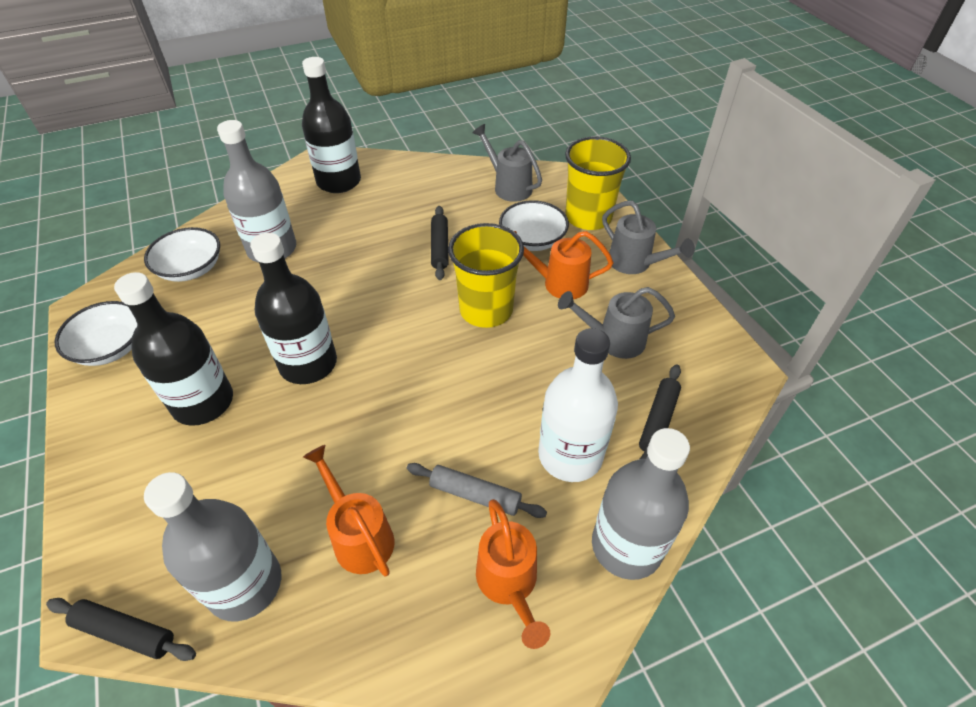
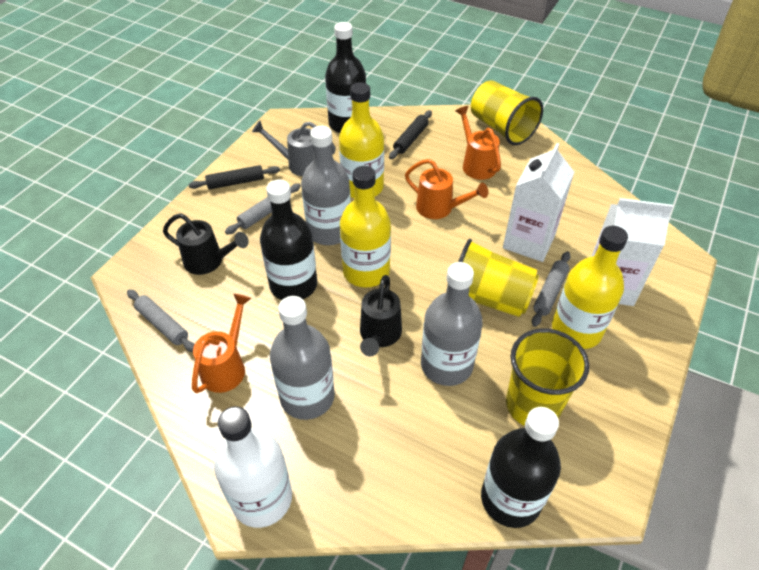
black rolling pin: 3 -> 2
black watering can: 0 -> 2
grey rolling pin: 1 -> 3
grey watering can: 3 -> 1
white bowl: 3 -> 0
white carton: 0 -> 2
yellow bottle: 0 -> 3
yellow cup: 2 -> 3

